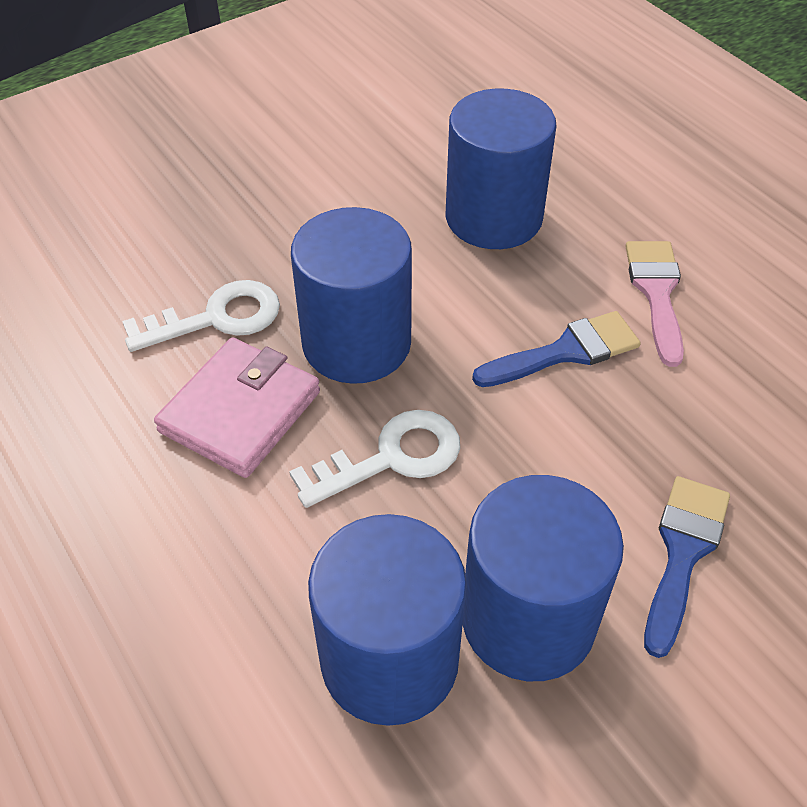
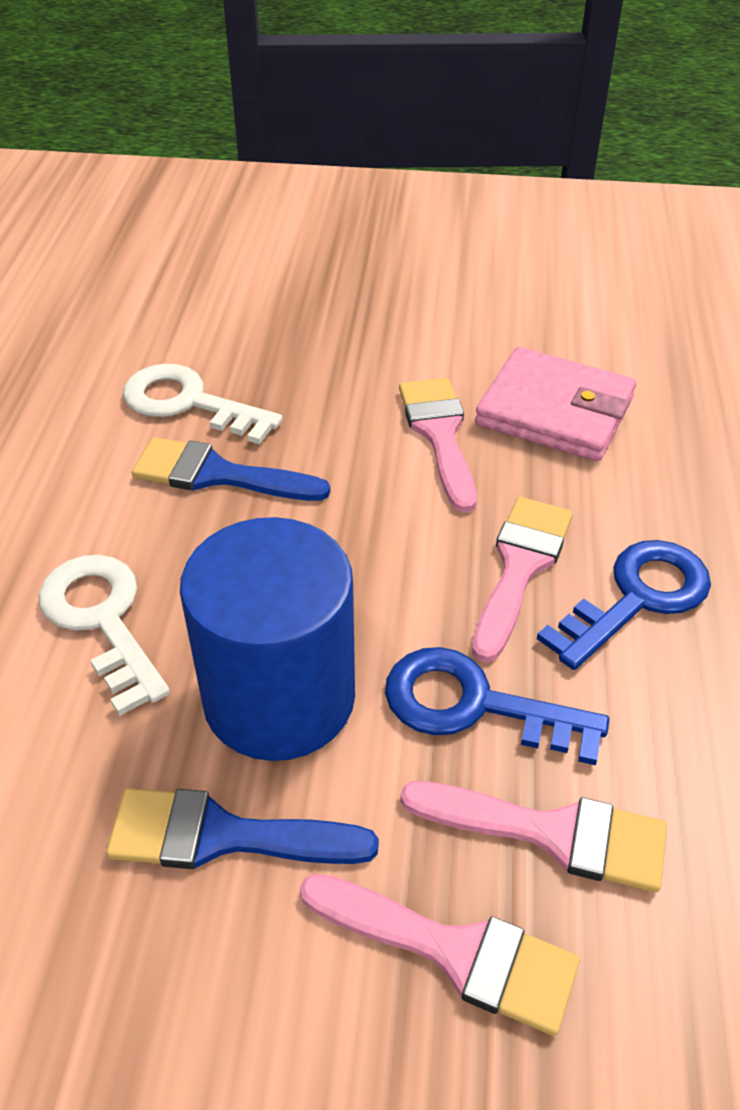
blue cylinder: 4 -> 1
blue key: 0 -> 2
pink brush: 1 -> 4

